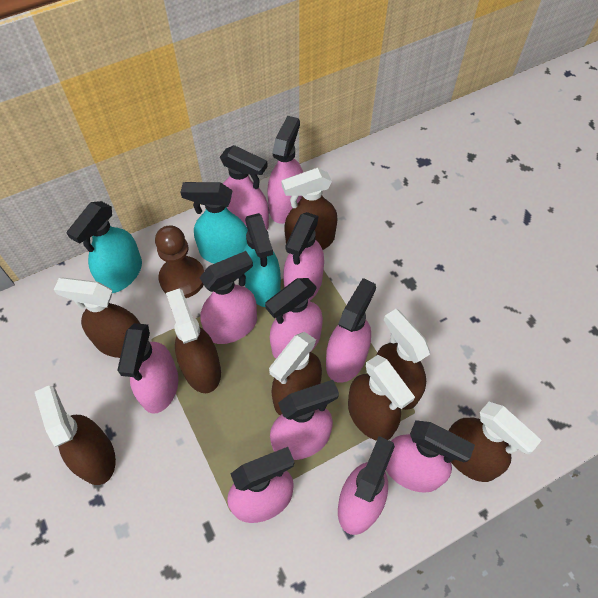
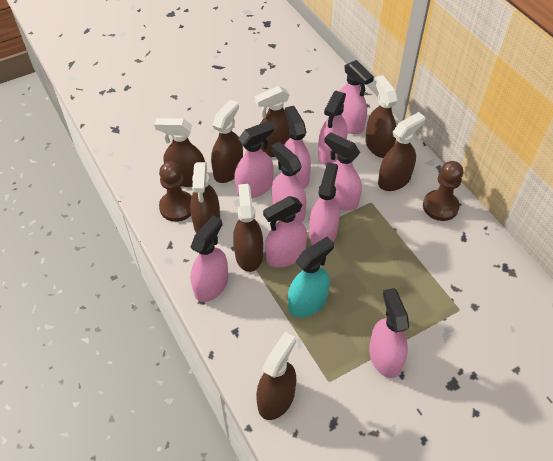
brown pawn: 1 -> 2
pink spray bottle: 11 -> 10
turquoise spray bottle: 3 -> 1

